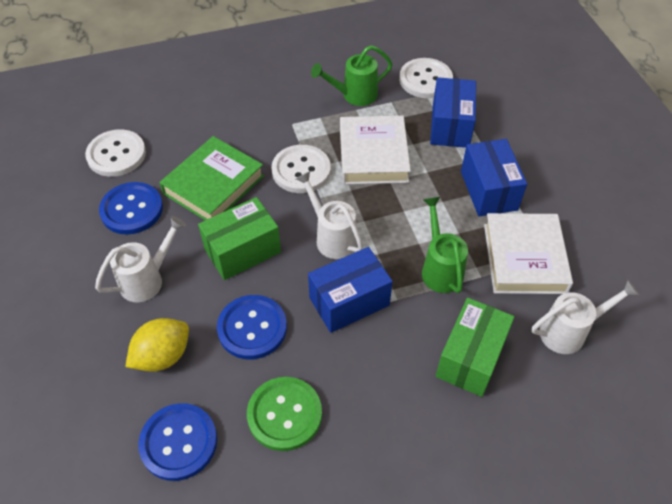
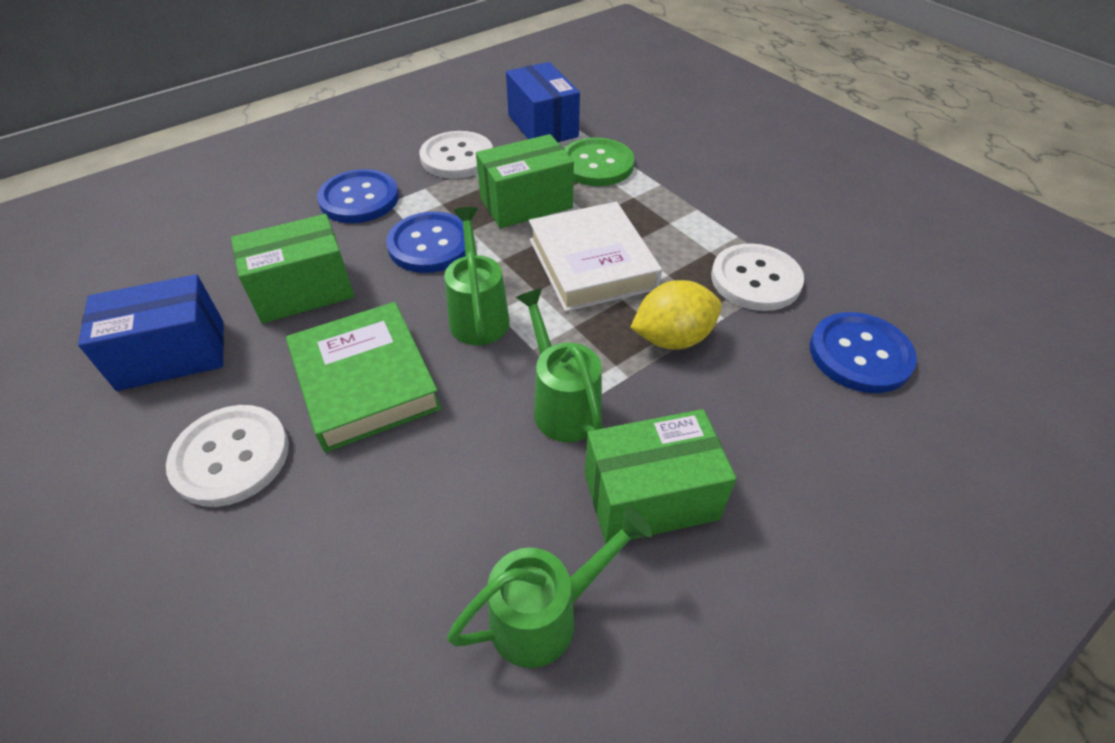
blue box: 3 -> 2
green box: 2 -> 3
green watering can: 2 -> 3
white book: 2 -> 1
white watering can: 3 -> 0

